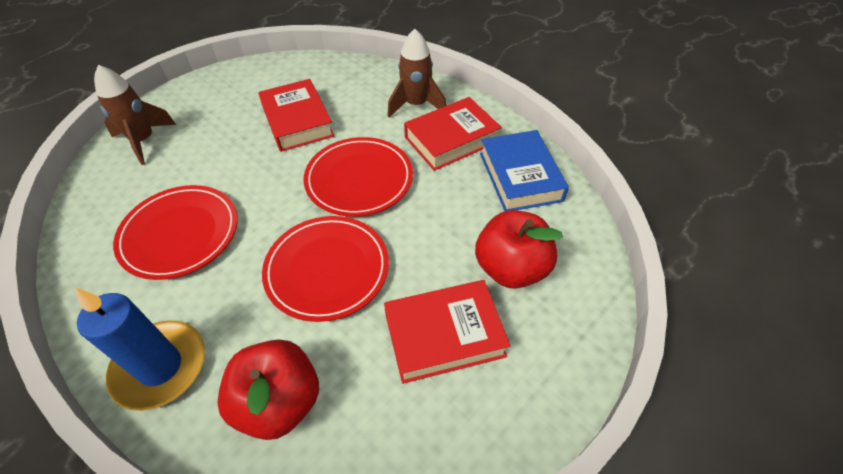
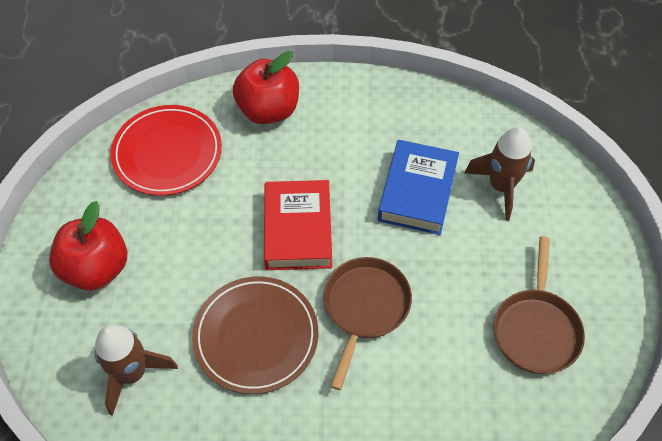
blue candle: 1 -> 0
brown pan: 0 -> 2
brown plate: 0 -> 1
red book: 3 -> 1
red plate: 3 -> 1

